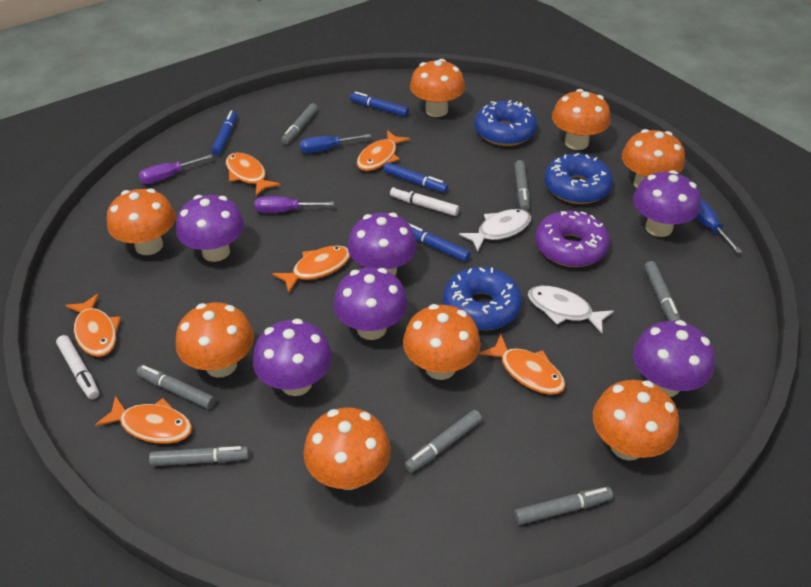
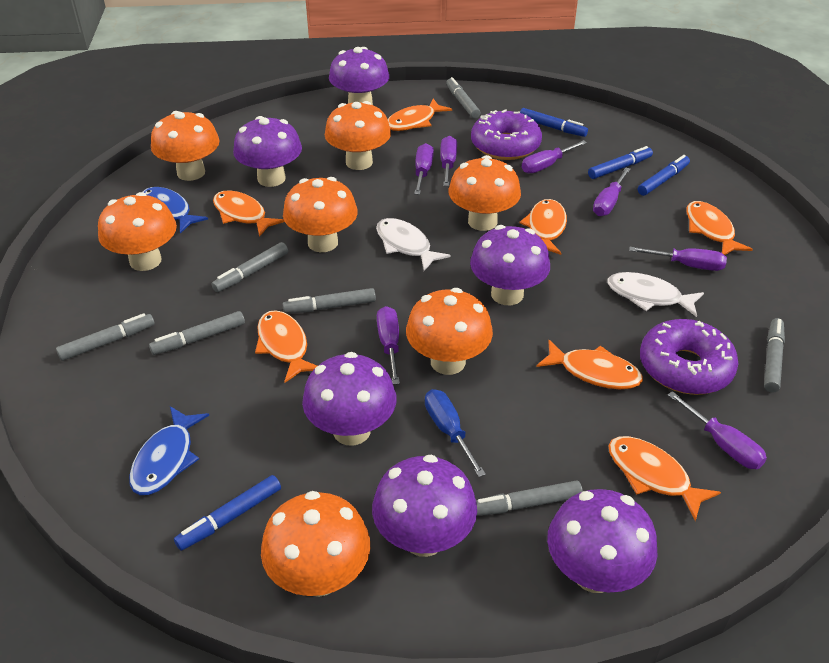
blue donut: 3 -> 0
blue fish: 0 -> 2
blue screwdriver: 2 -> 1
orange fish: 6 -> 7
orange mushroom: 8 -> 7
purple donut: 1 -> 2
purple screwdriver: 2 -> 7
white marker: 2 -> 0

